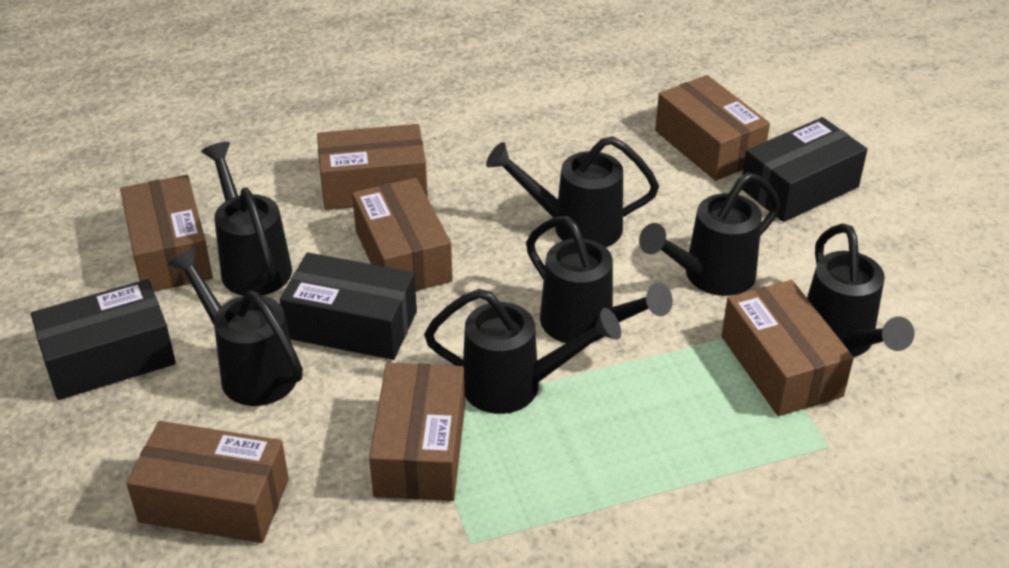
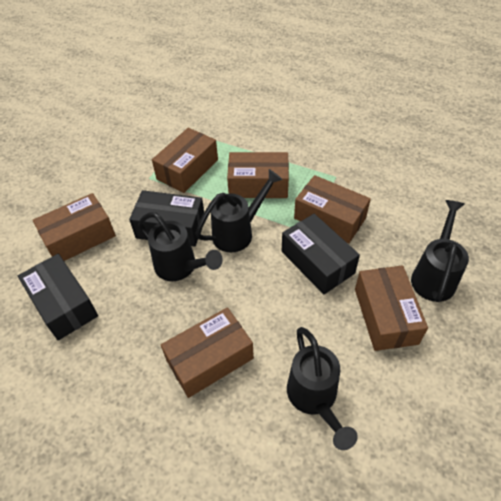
black watering can: 7 -> 4
brown box: 7 -> 6

